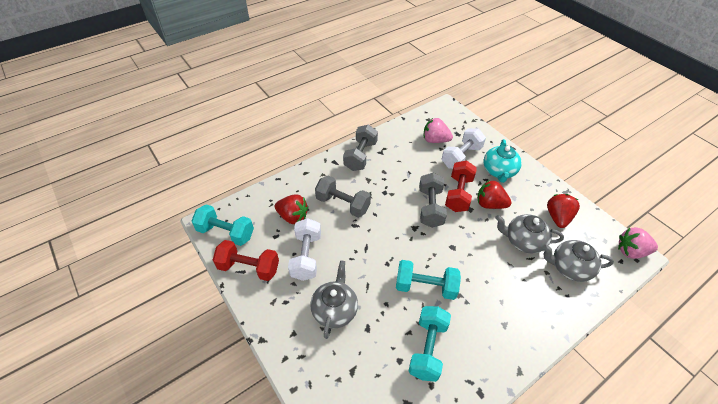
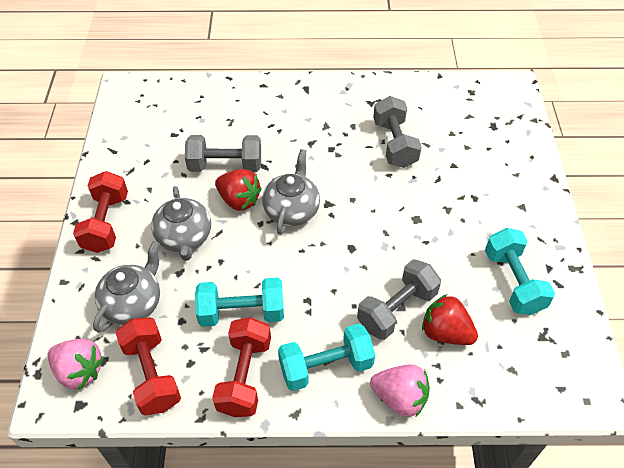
red dumbbell: 2 -> 3
red strawberry: 3 -> 2
turquoise teapot: 1 -> 0
white dumbbell: 2 -> 0

